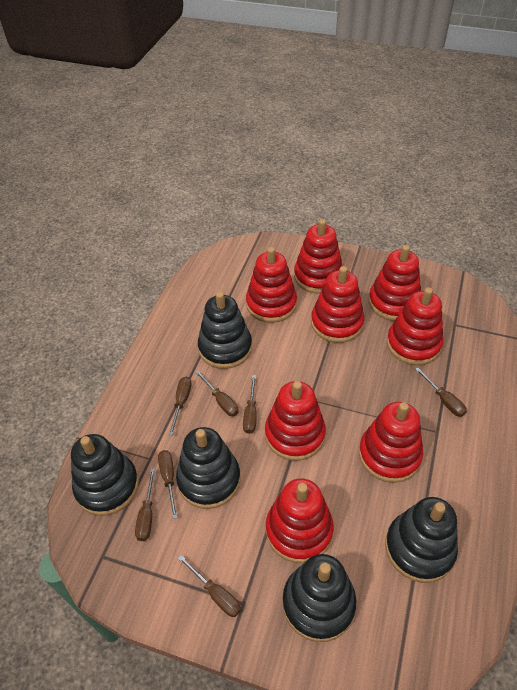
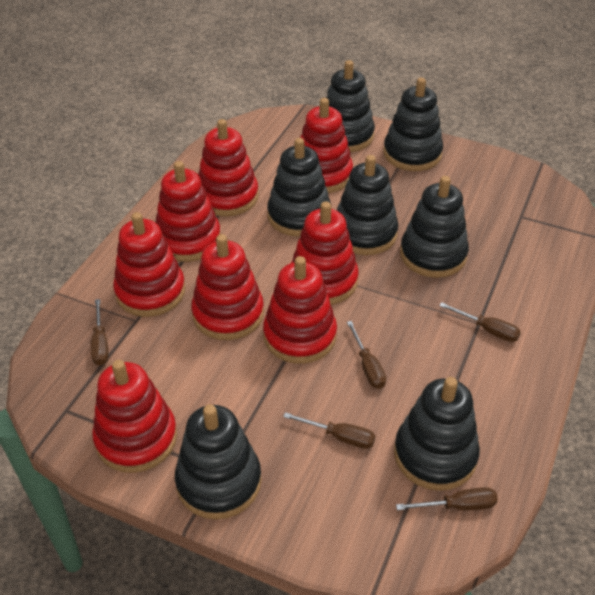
black stacking toy: 5 -> 7
brown screwdriver: 7 -> 5

